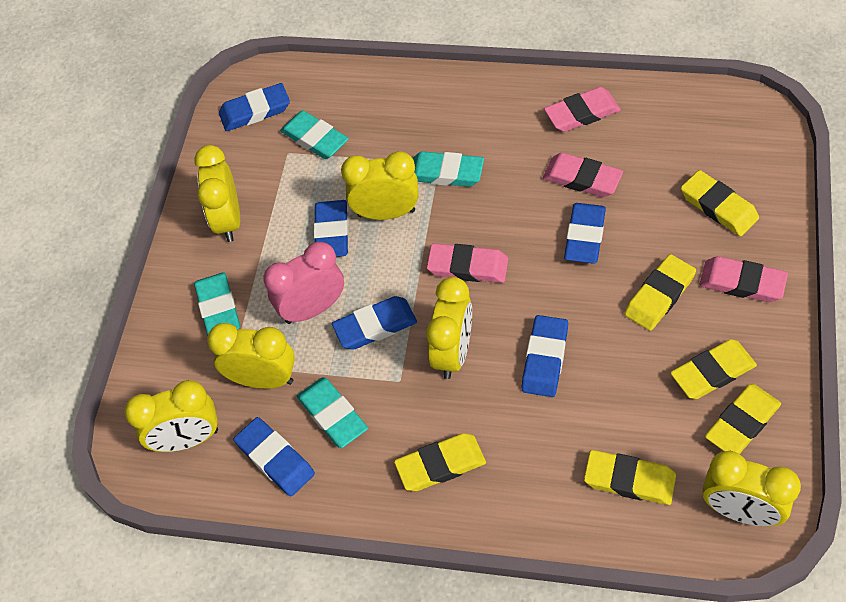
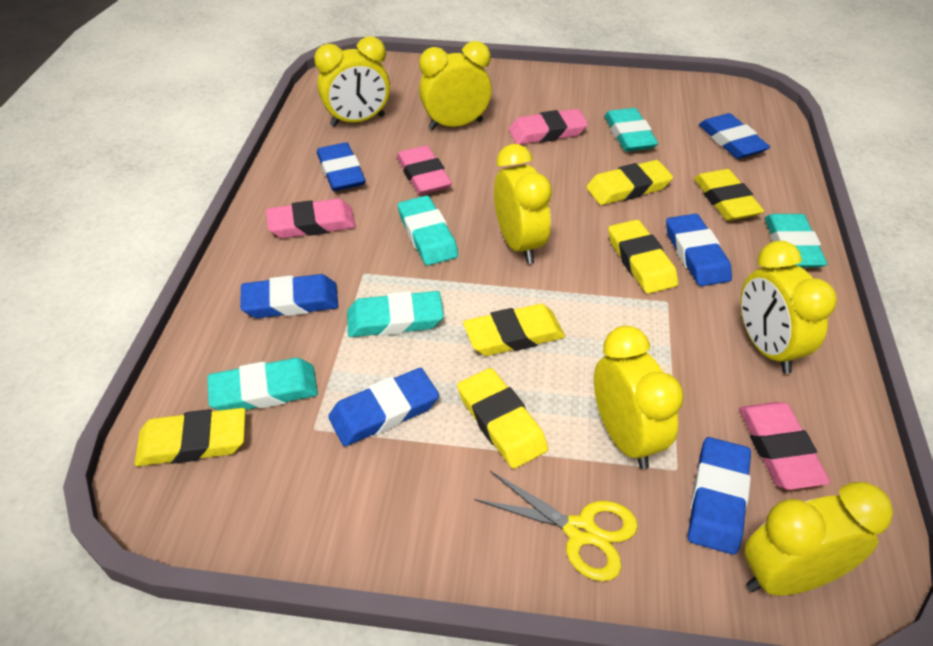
pink clock: 1 -> 0
turquoise eraser: 4 -> 5
yellow scissors: 0 -> 1

